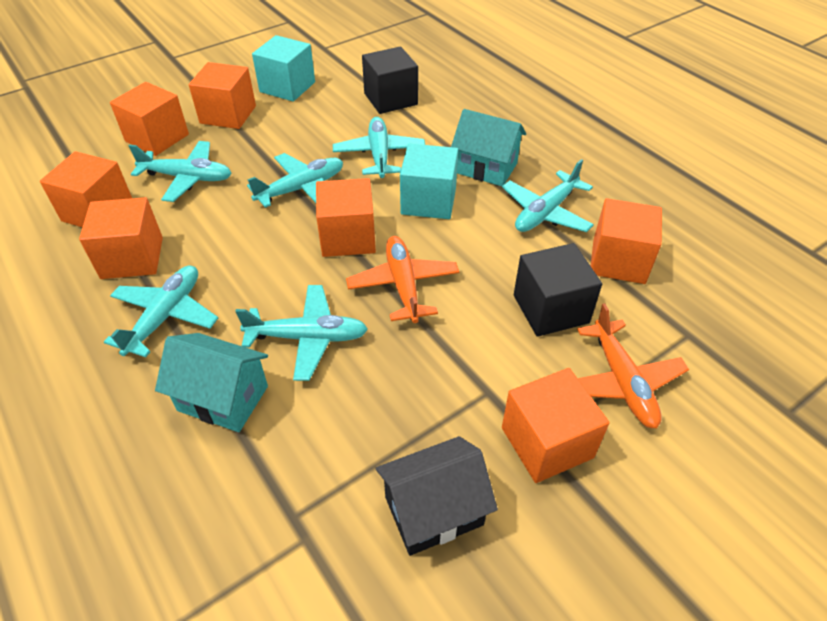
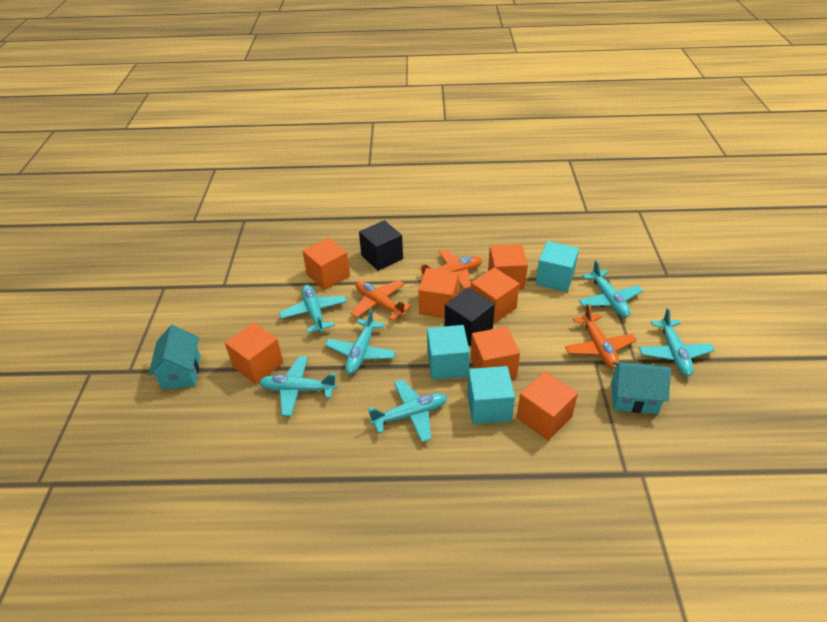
black house: 1 -> 0
orange plane: 2 -> 3
turquoise cube: 2 -> 3

